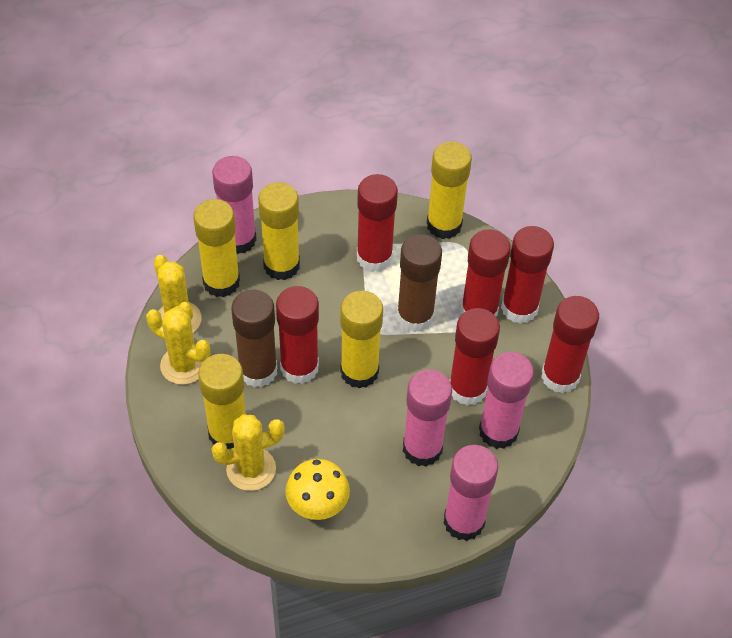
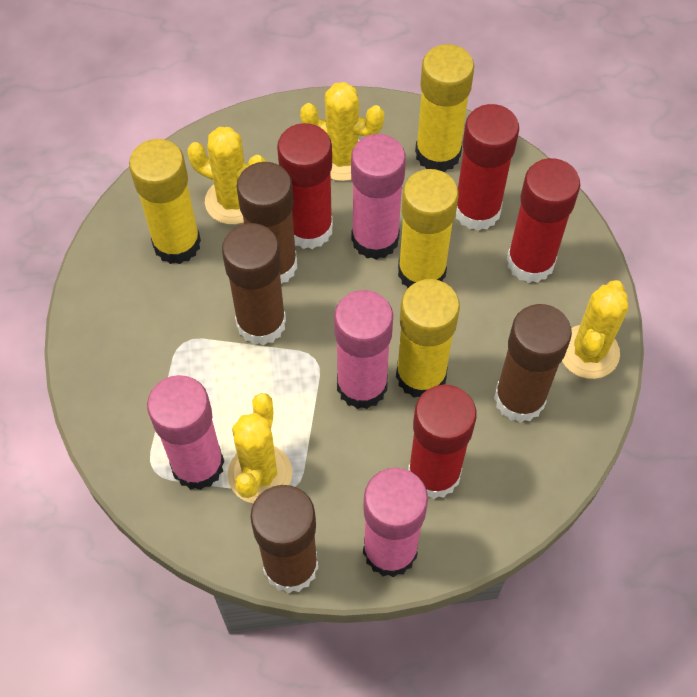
brown glue stick: 2 -> 4
red glue stick: 6 -> 4
yellow cactus: 3 -> 4
yellow glue stick: 5 -> 4
yellow mushroom: 1 -> 0

